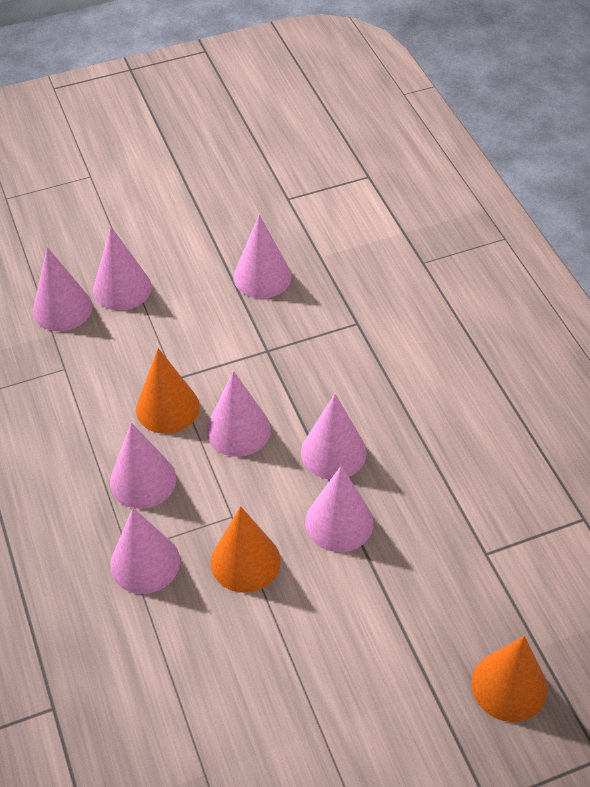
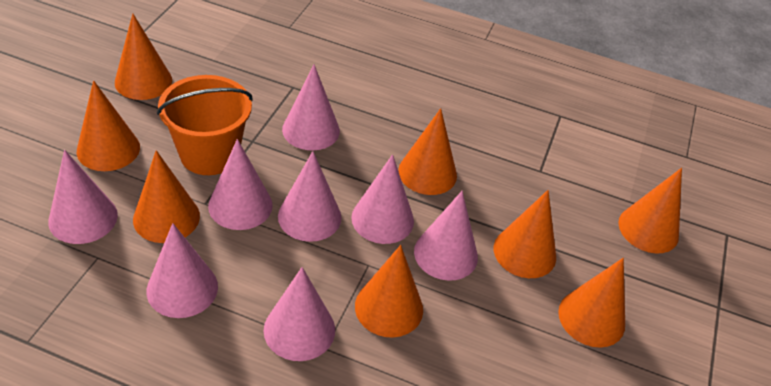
orange bucket: 0 -> 1
orange cone: 3 -> 8

